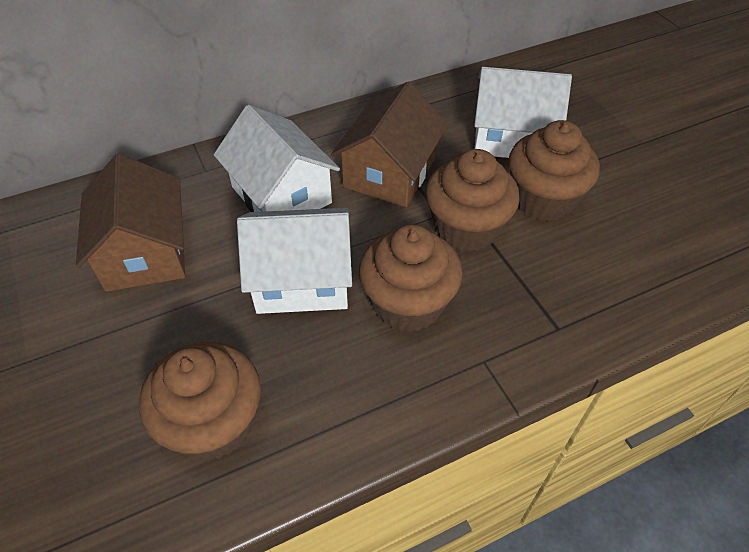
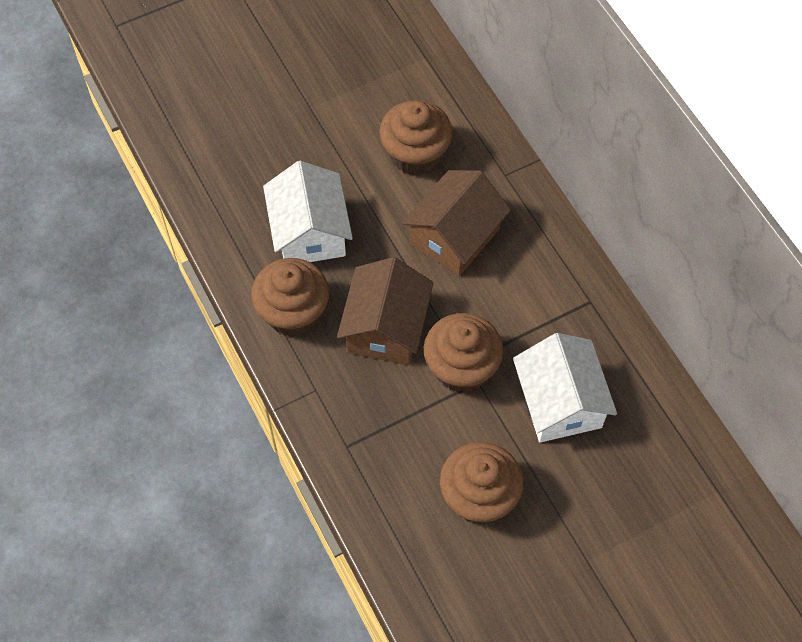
white house: 3 -> 2

